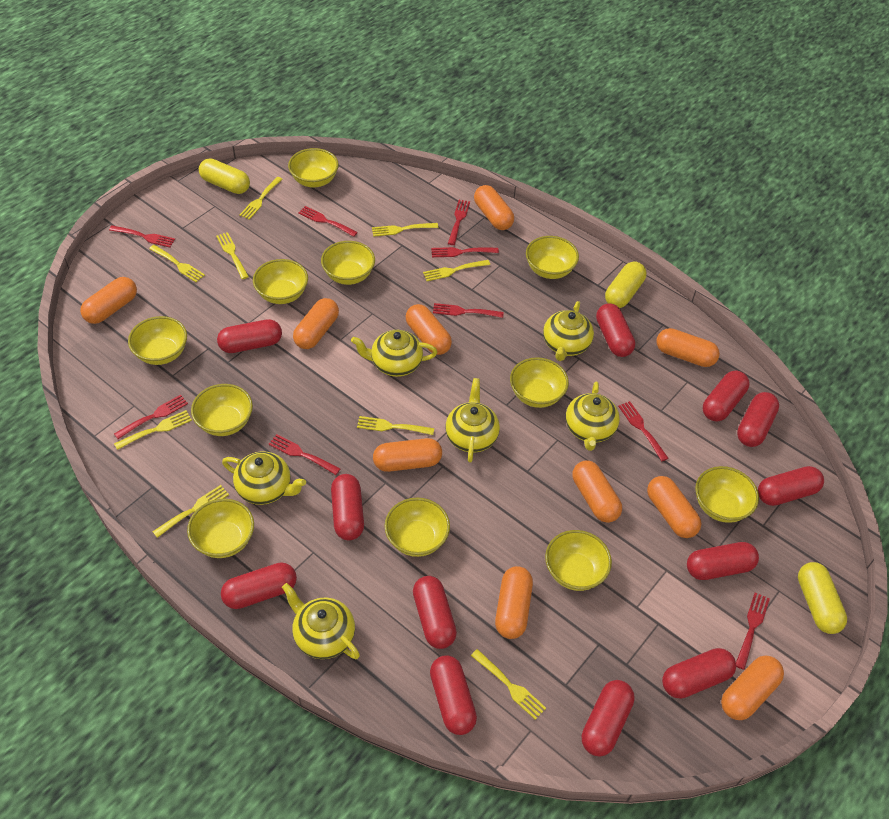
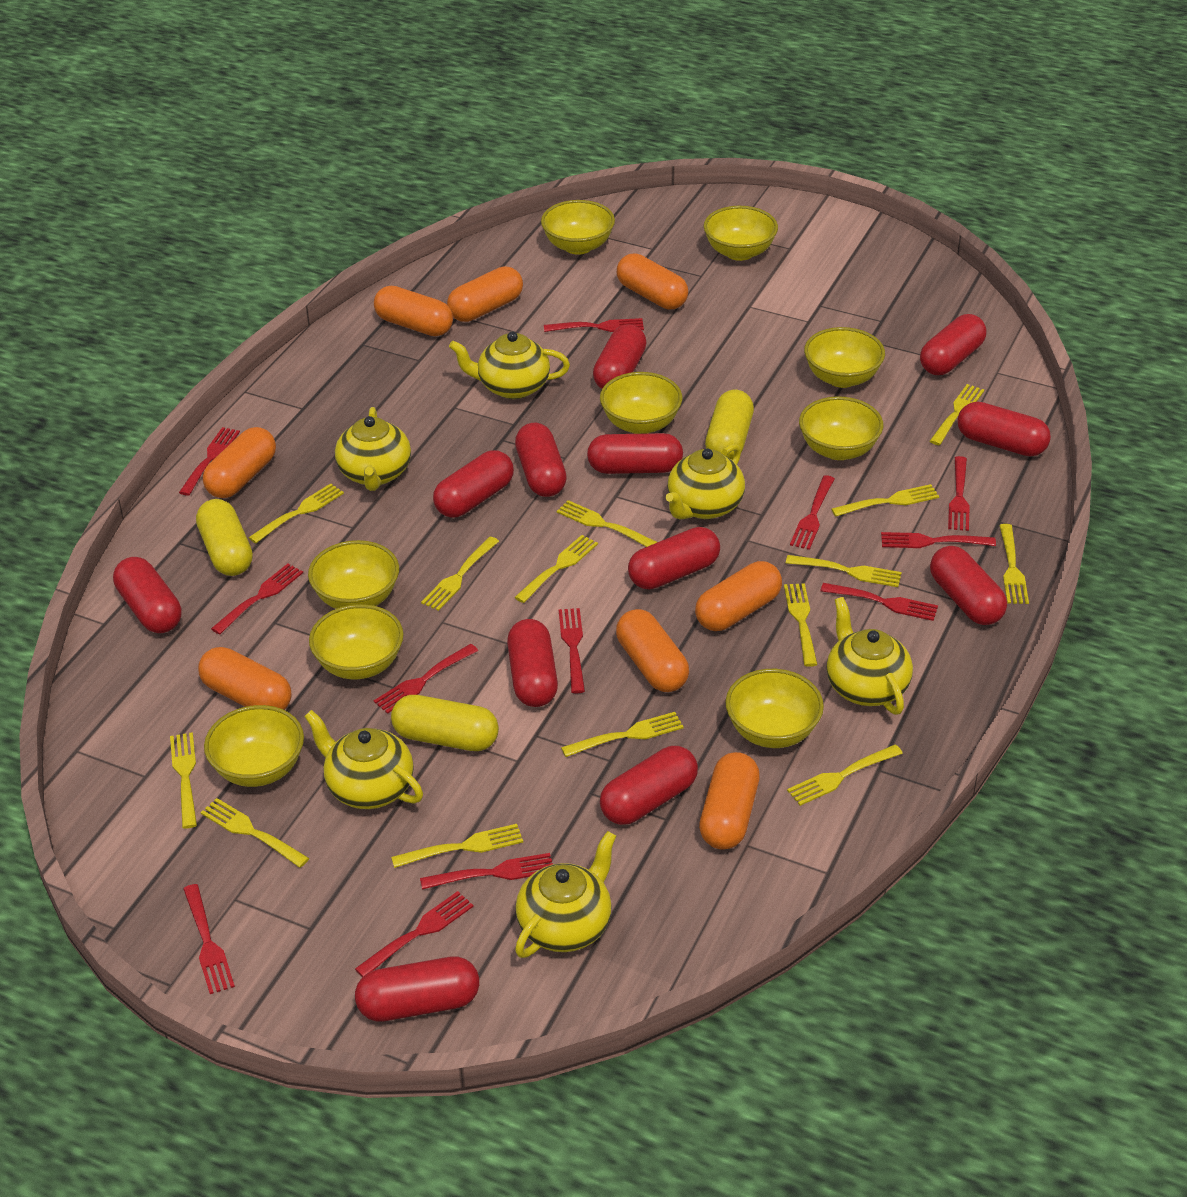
orange capsule: 10 -> 8
red fork: 9 -> 12
yellow bowl: 11 -> 9
yellow fork: 9 -> 14

